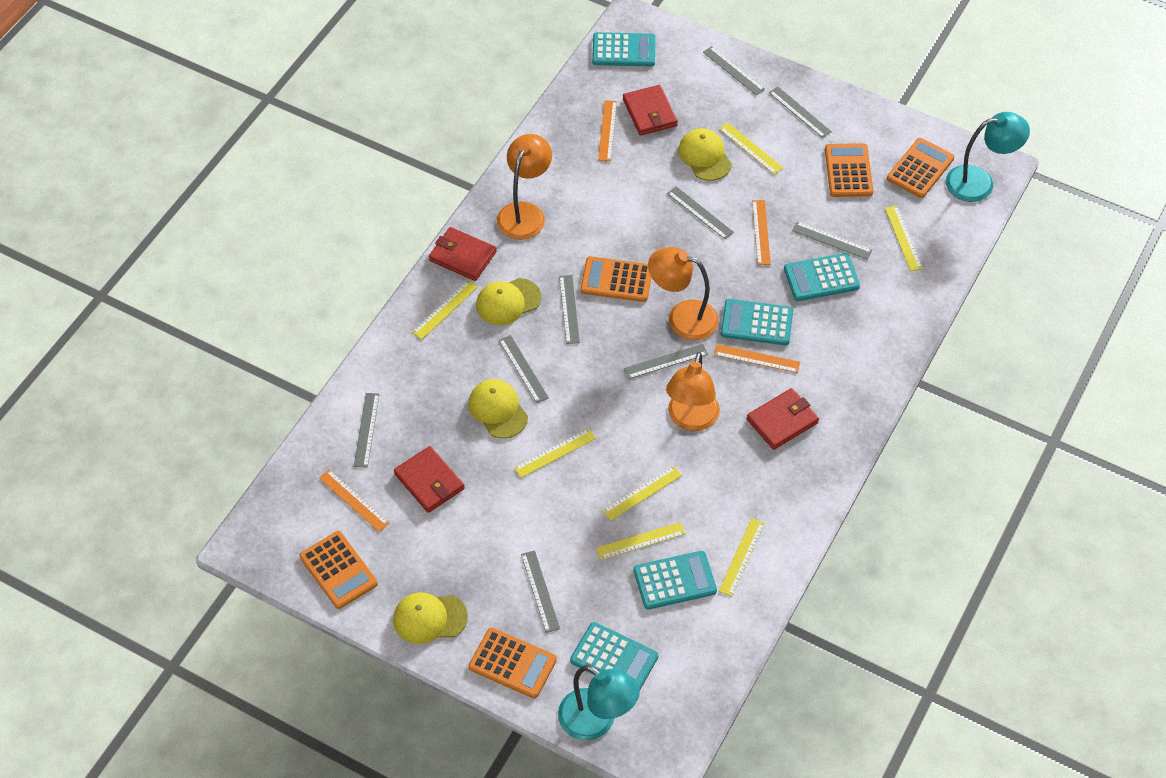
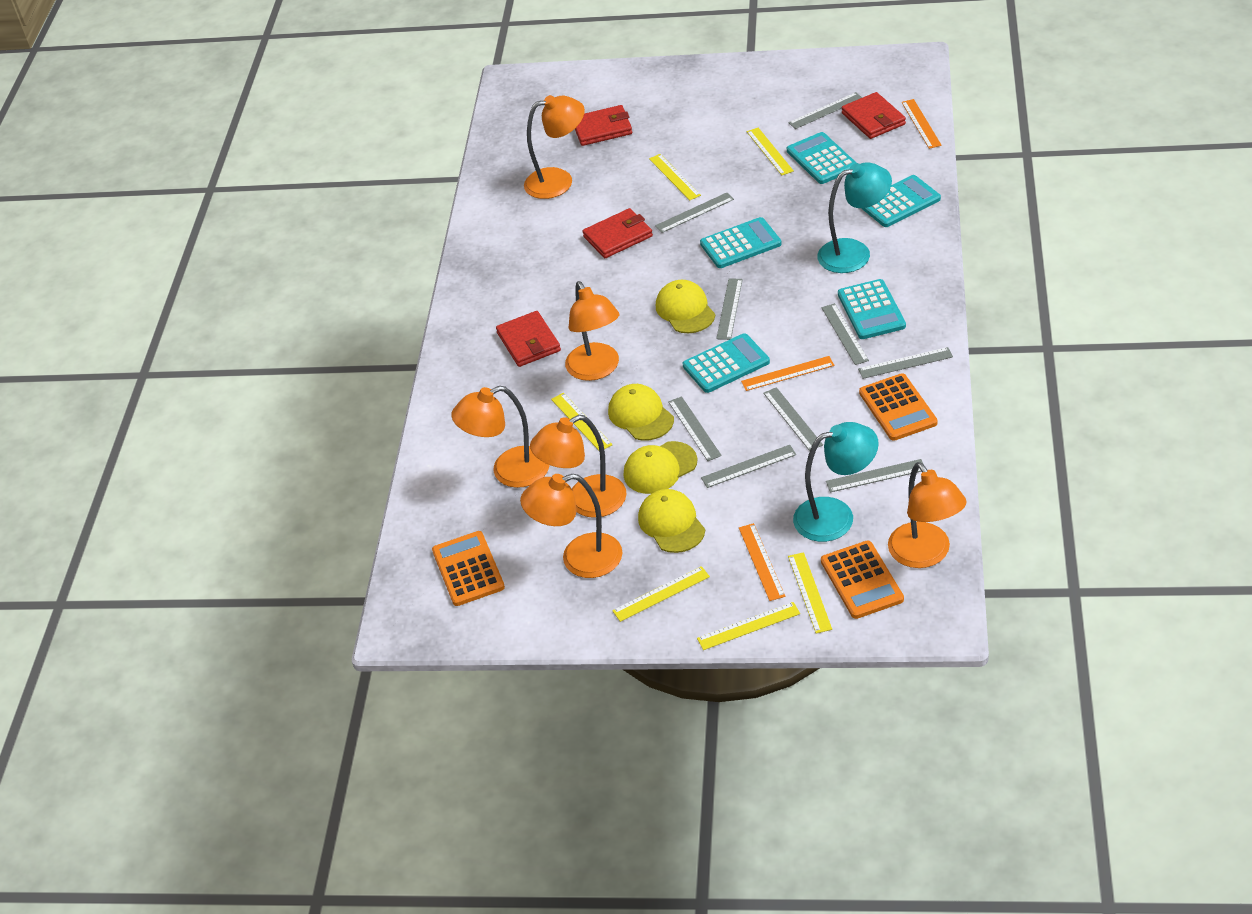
orange calculator: 5 -> 3
orange lamp: 3 -> 6
orange ruler: 4 -> 3
yellow ruler: 7 -> 6

